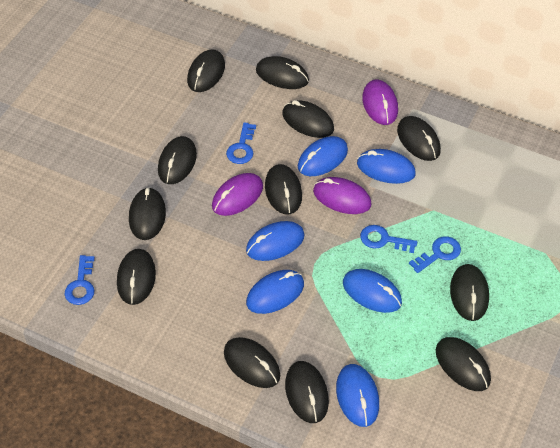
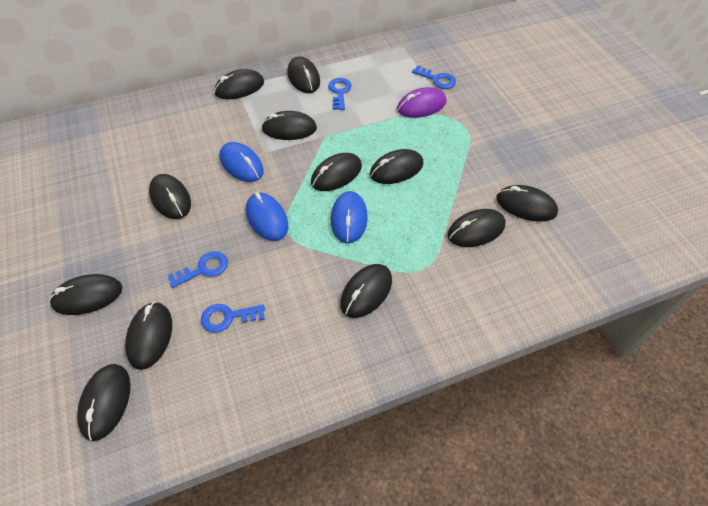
blue mouse: 6 -> 3
purple mouse: 3 -> 1

